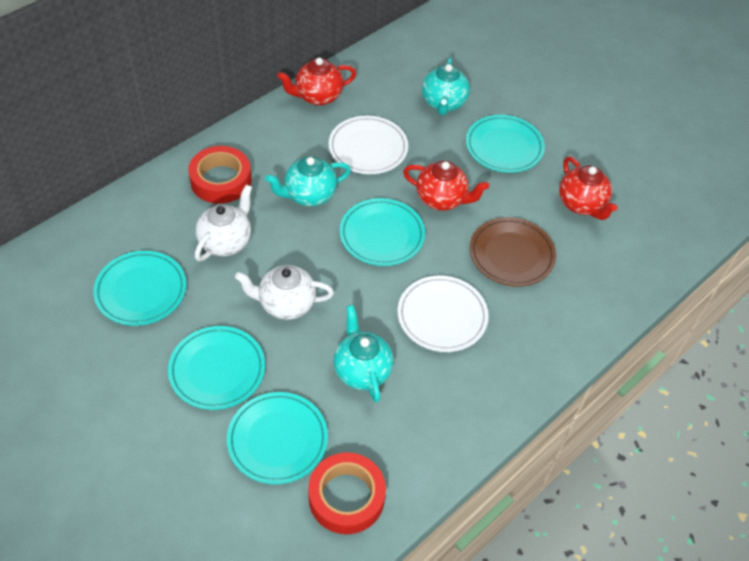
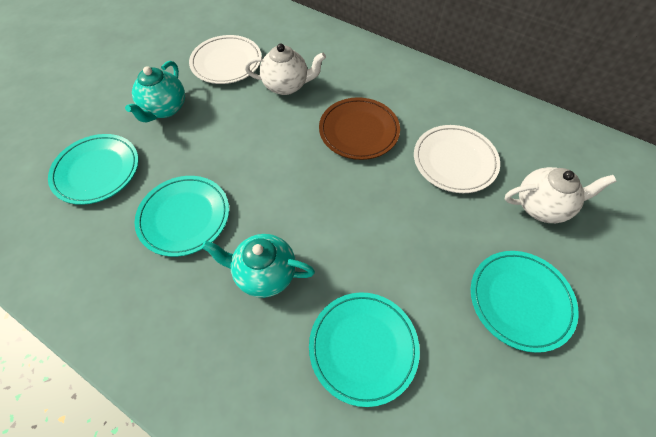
red tape: 2 -> 0
red teapot: 3 -> 0
turquoise plate: 5 -> 4
turquoise teapot: 3 -> 2

